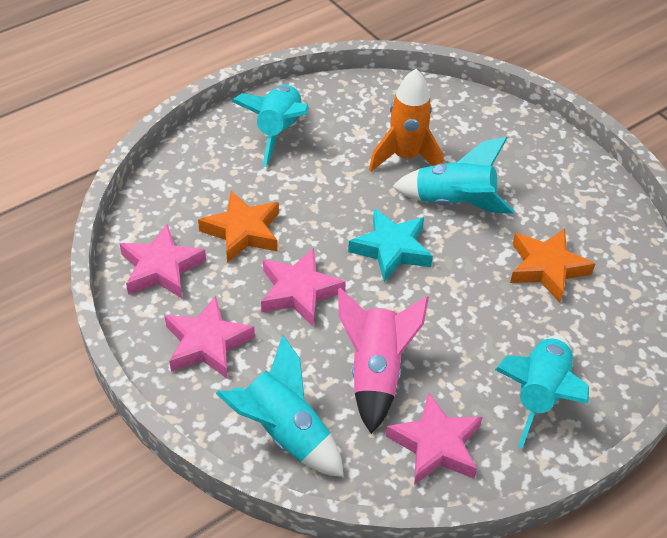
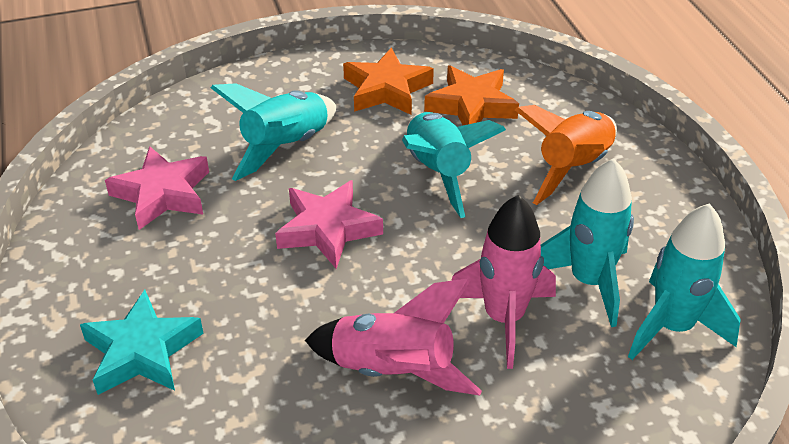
pink rocket: 1 -> 2
pink star: 4 -> 2

